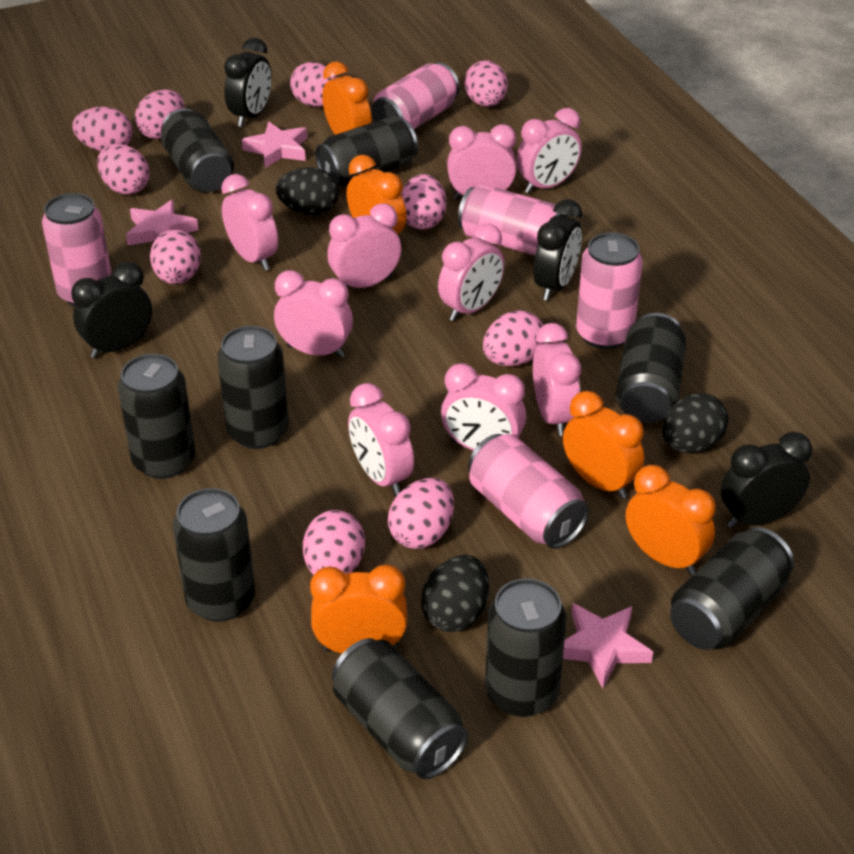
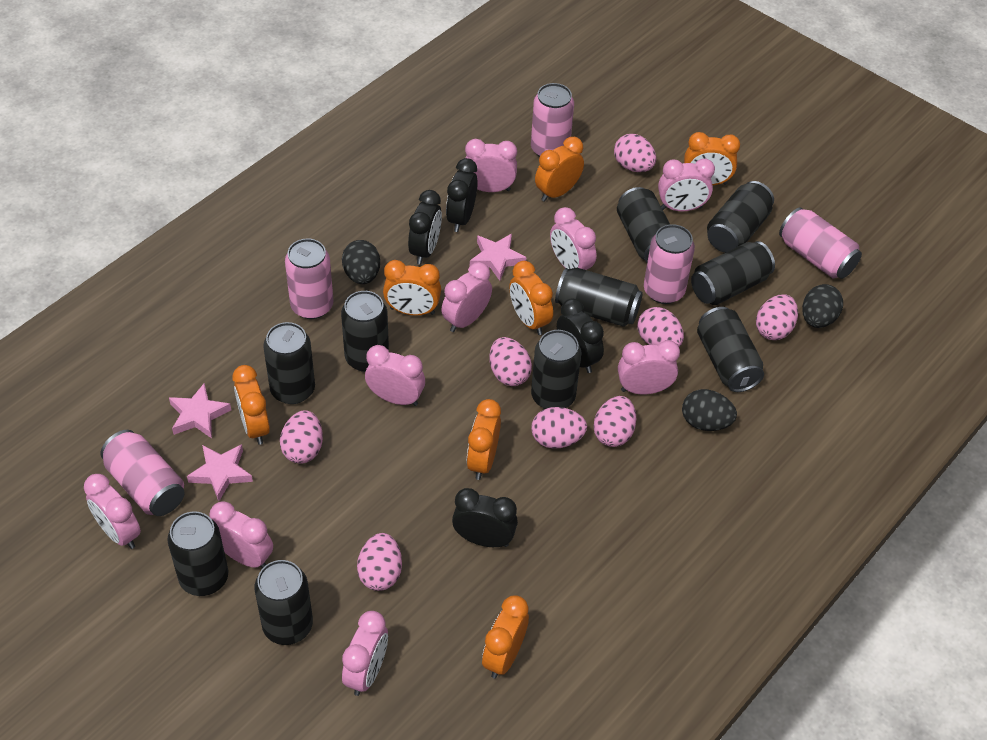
black can: 9 -> 10
orange clock: 5 -> 7
pink egg: 10 -> 8

